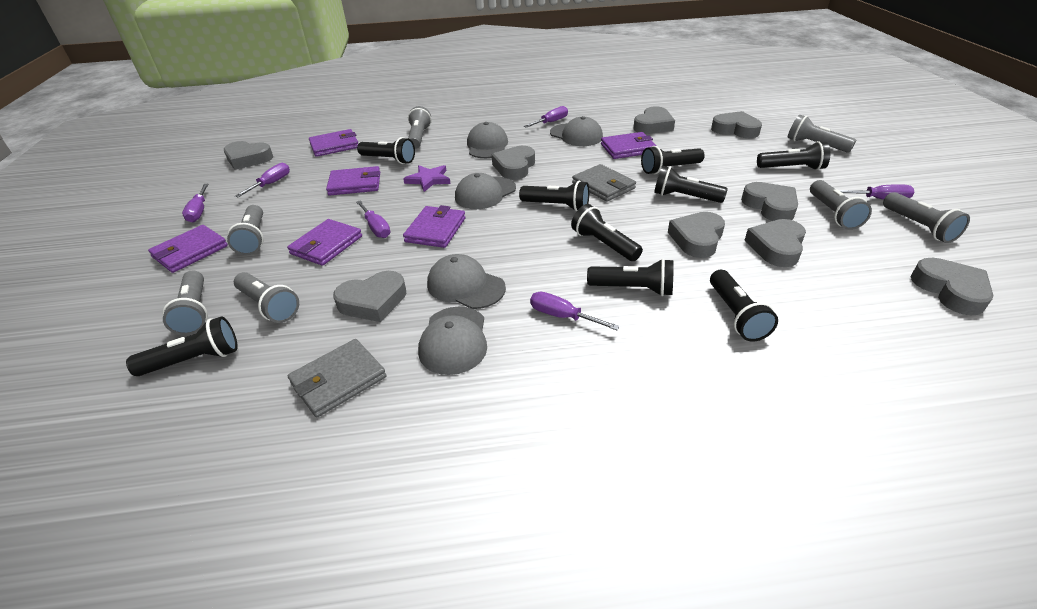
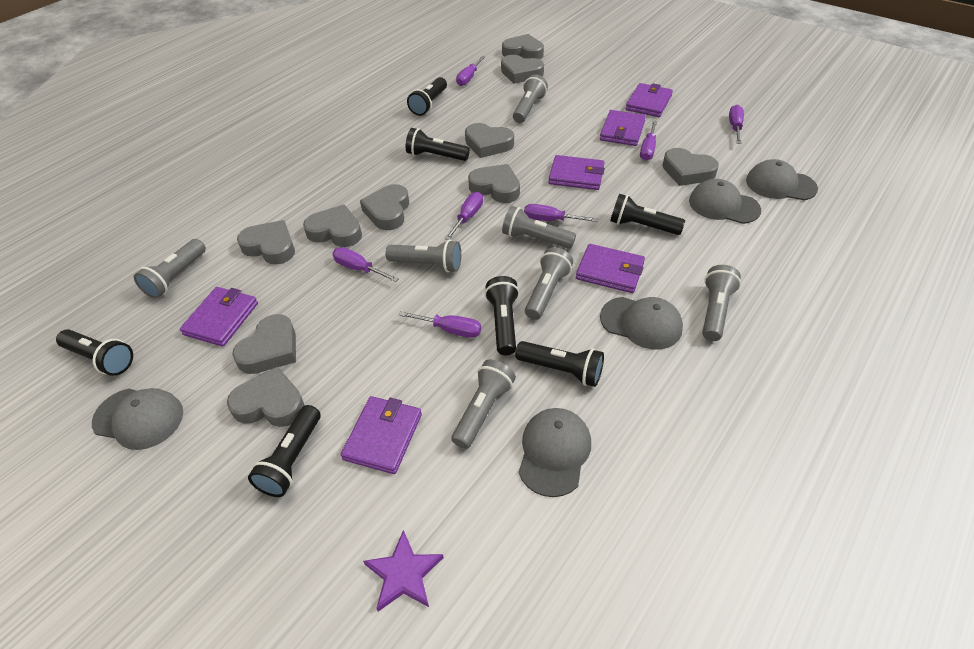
black flashlight: 9 -> 7
grey heart: 9 -> 10
grey wallet: 2 -> 0
purple screwdriver: 6 -> 7

